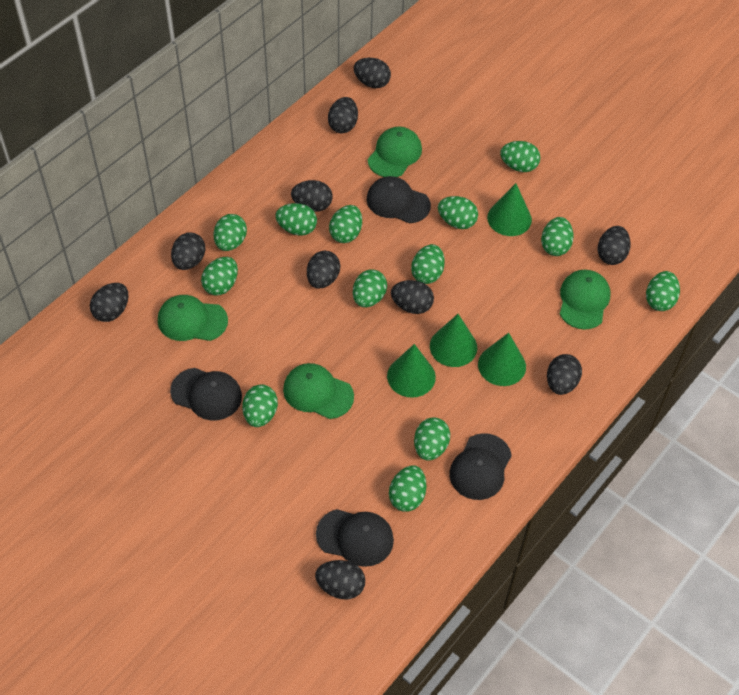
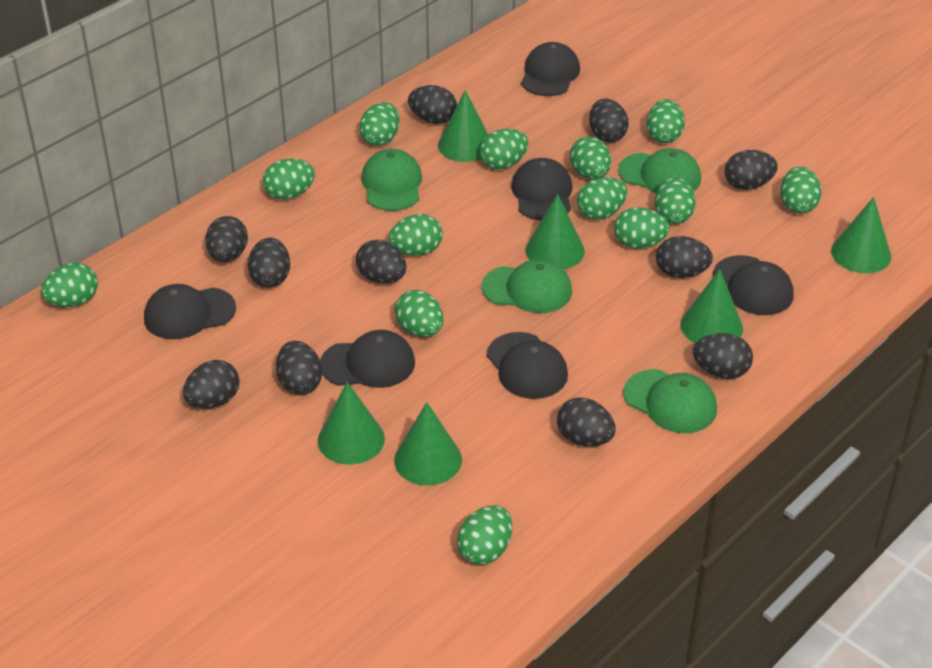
black cap: 4 -> 6
black egg: 10 -> 11
green cone: 4 -> 6

